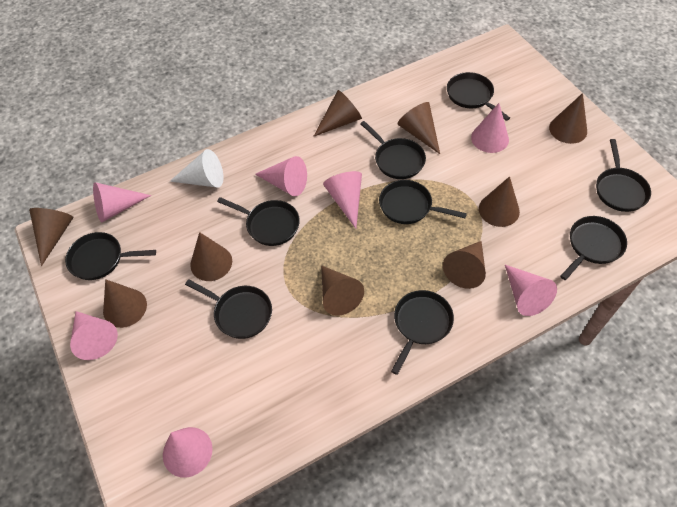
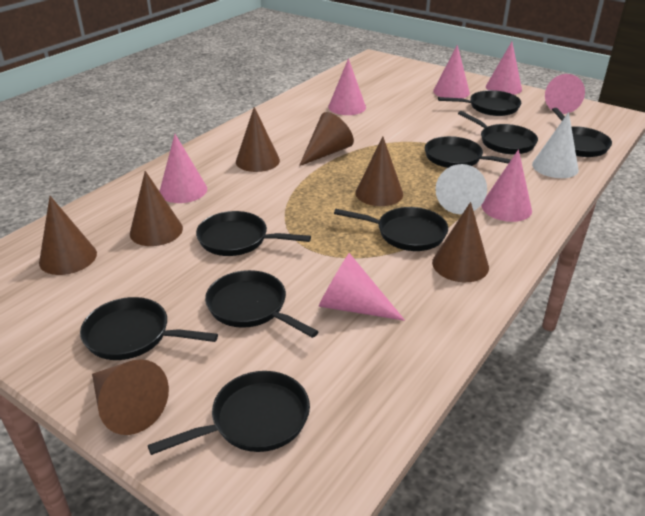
brown cone: 9 -> 7
white cone: 1 -> 2

